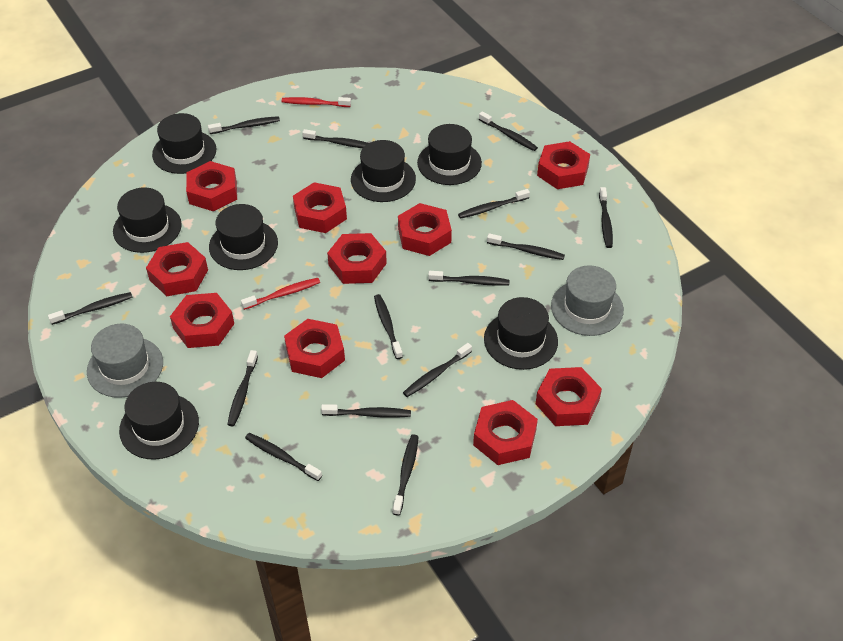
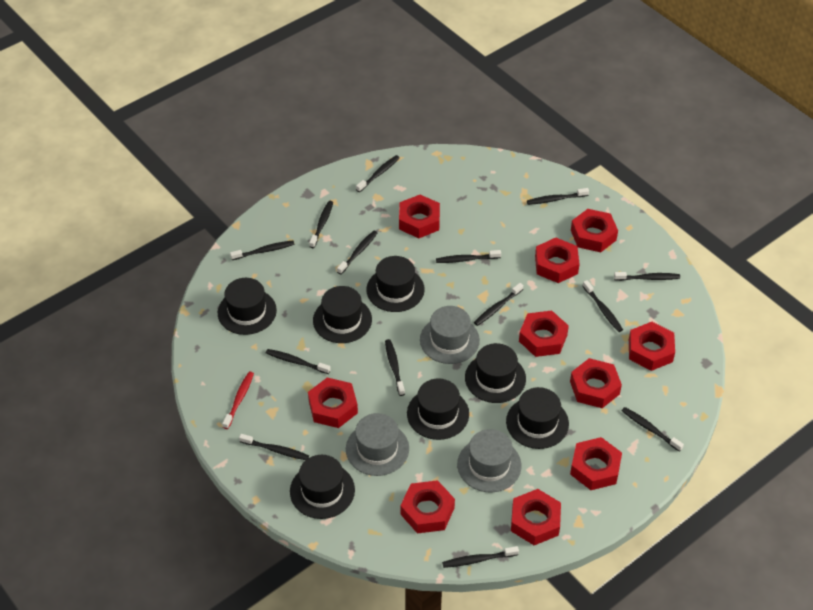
grey hat: 2 -> 3
red toothbrush: 2 -> 1

